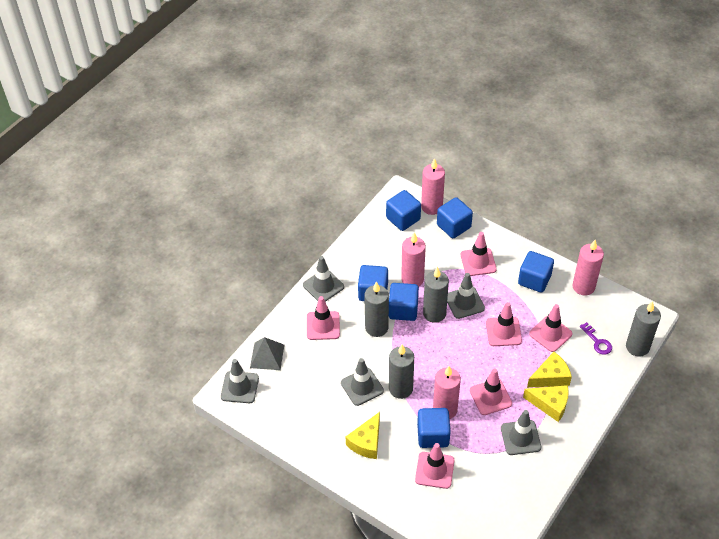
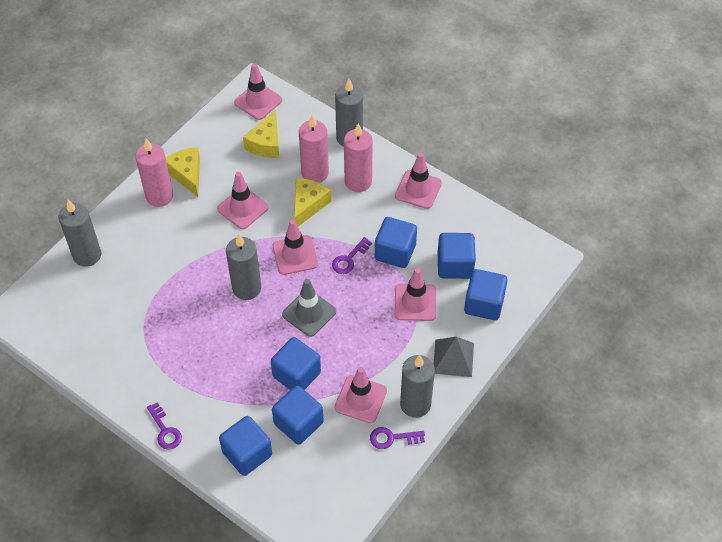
grey traffic cone: 5 -> 1
pink candle: 4 -> 3
purple key: 1 -> 3

